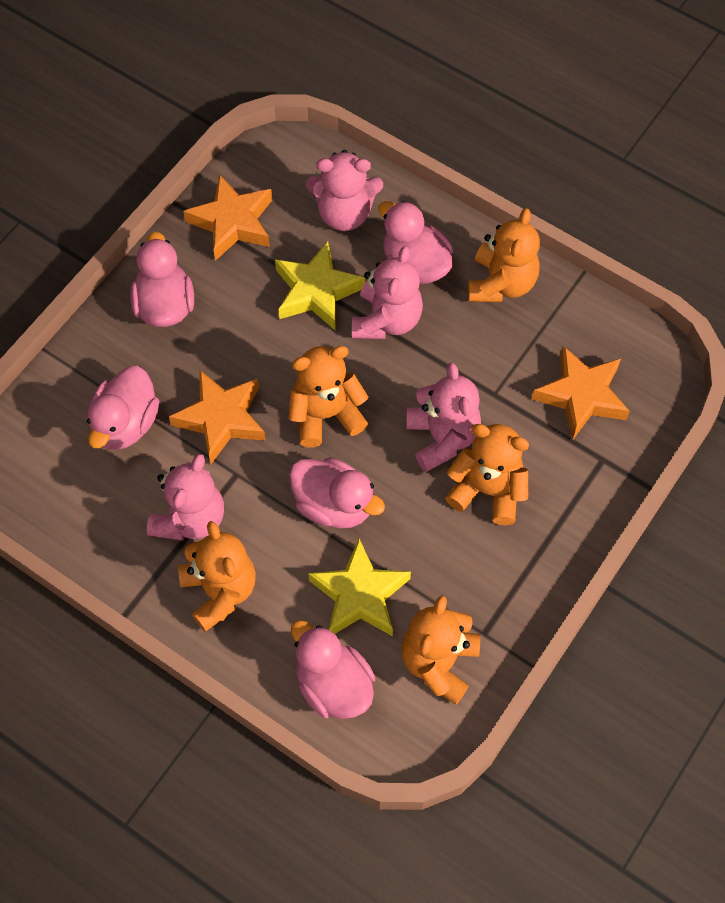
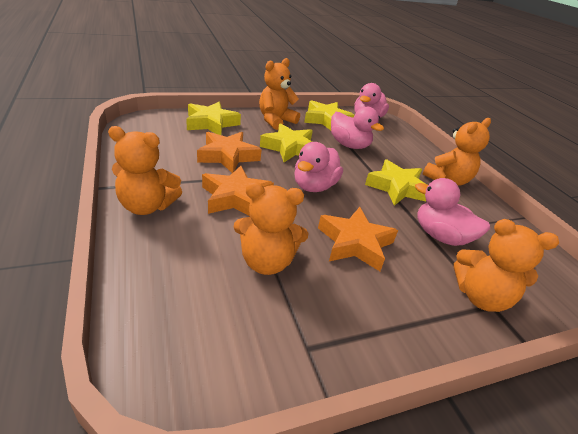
pink duck: 5 -> 4
pink teddy bear: 4 -> 0
yellow star: 2 -> 4

